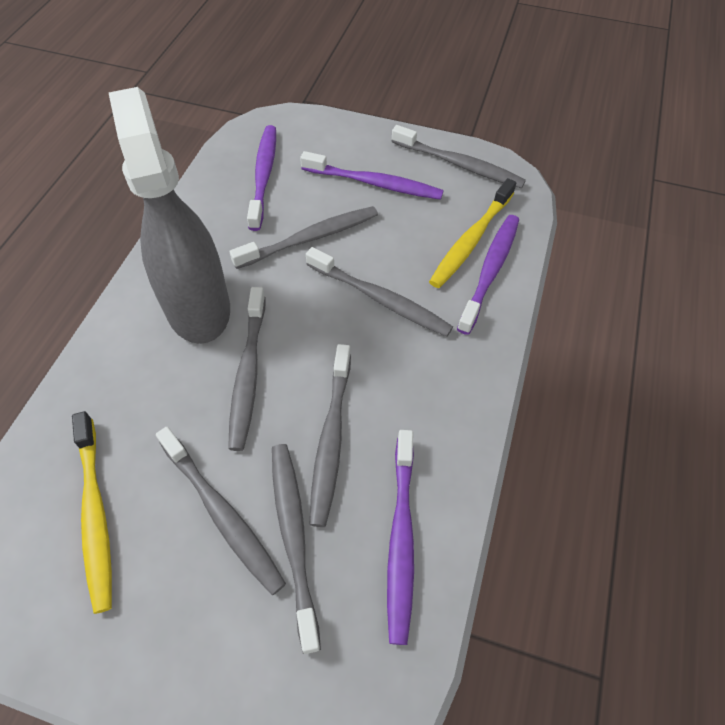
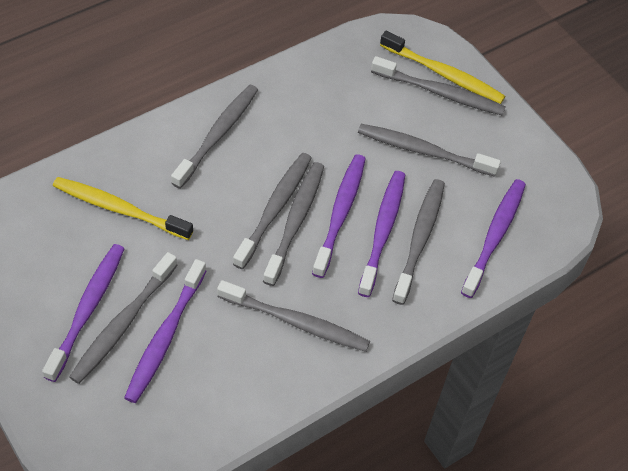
grey spray bottle: 1 -> 0
grey toothbrush: 7 -> 8
purple toothbrush: 4 -> 5

